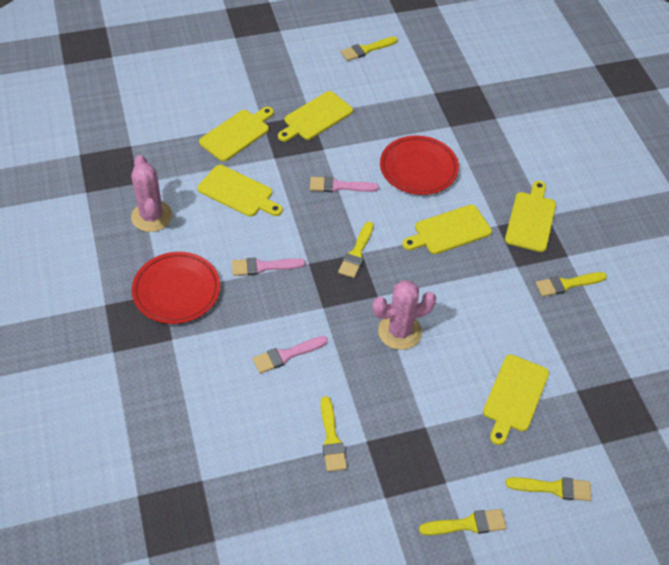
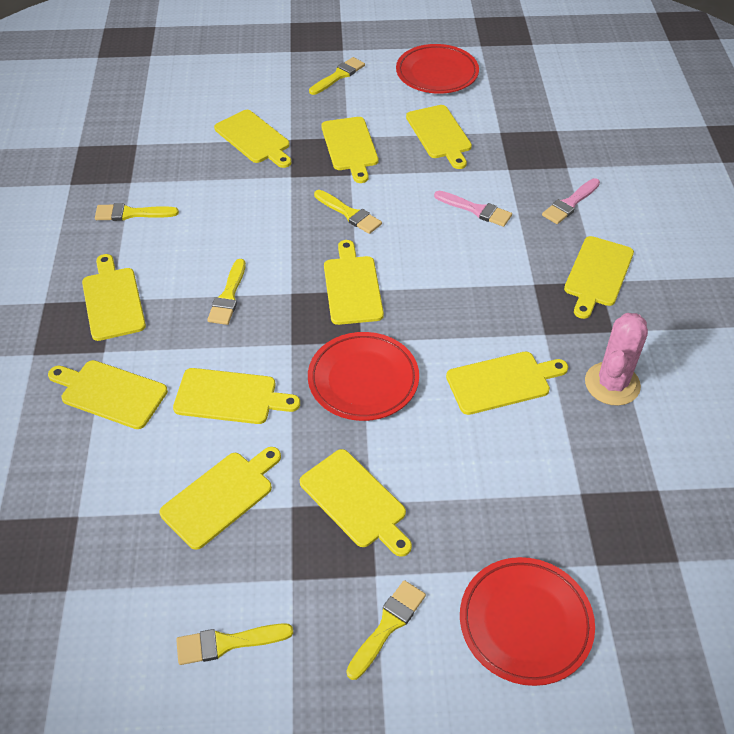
pink brush: 3 -> 2
pink cactus: 2 -> 1
red plate: 2 -> 3
yellow cutting board: 6 -> 11

